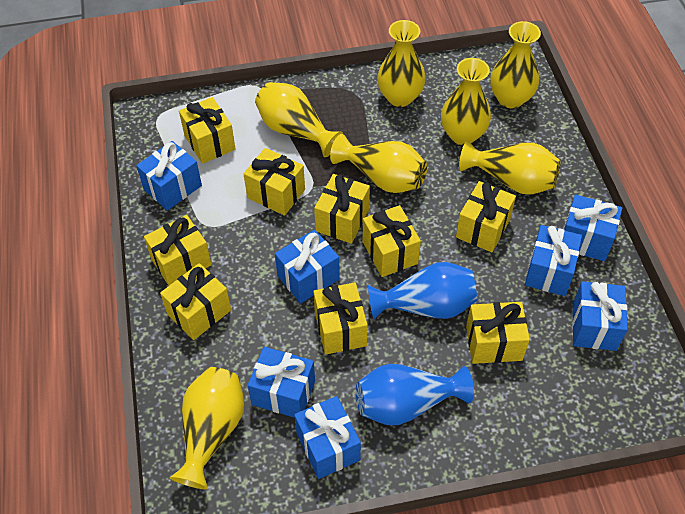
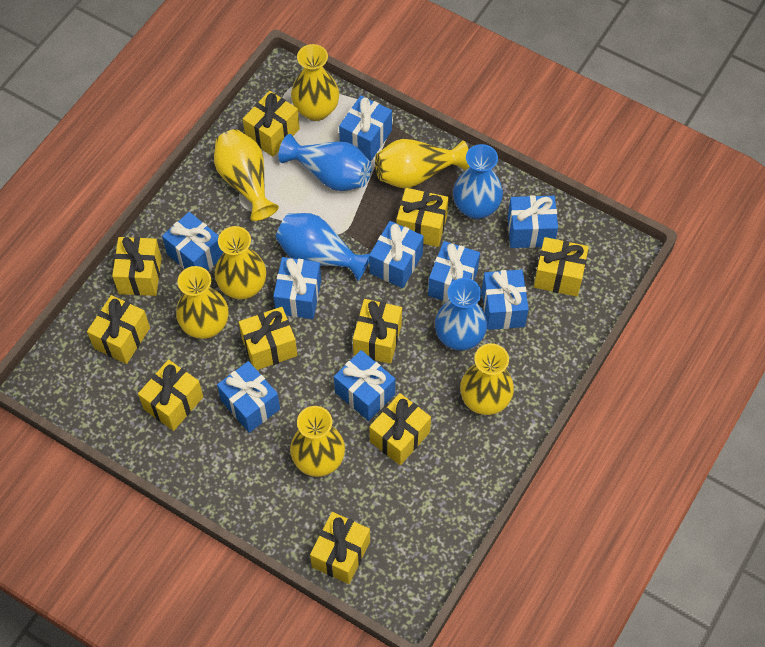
blue gift: 7 -> 9
blue vase: 2 -> 4
yellow gift: 9 -> 10

